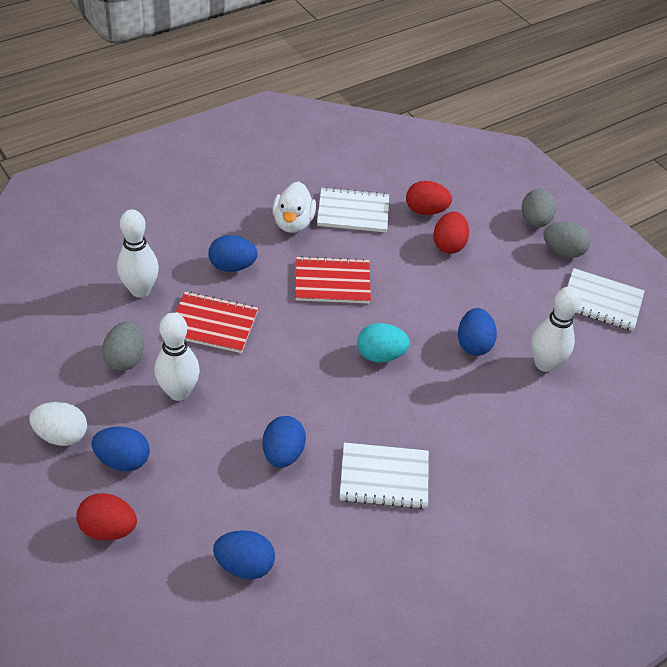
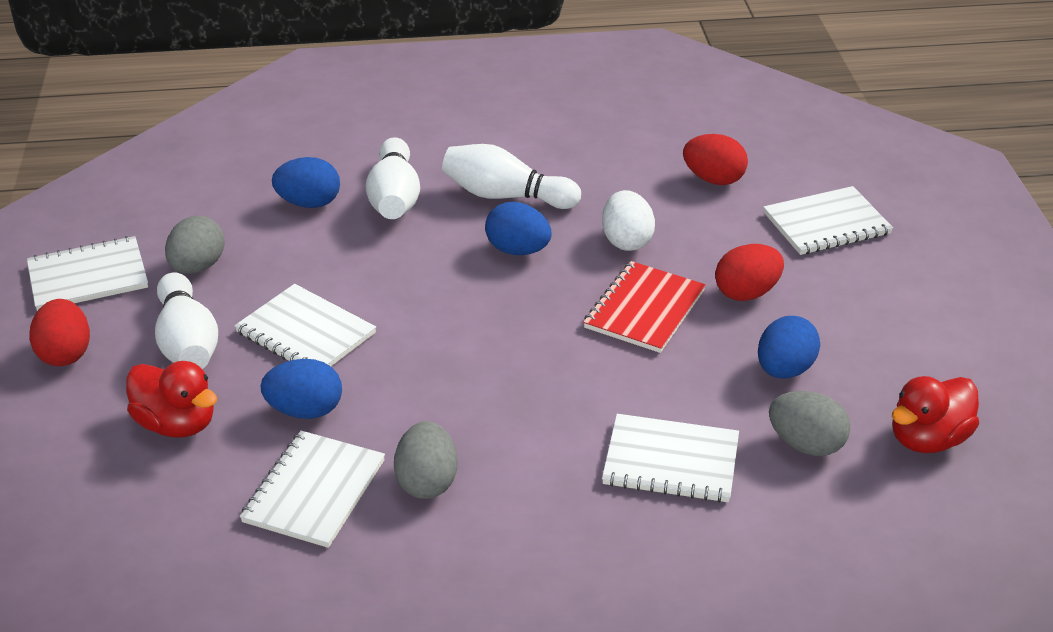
blue egg: 5 -> 4
red duck: 0 -> 2
red notebook: 2 -> 1
turquoise egg: 1 -> 0
white duck: 1 -> 0
white notebook: 3 -> 5

